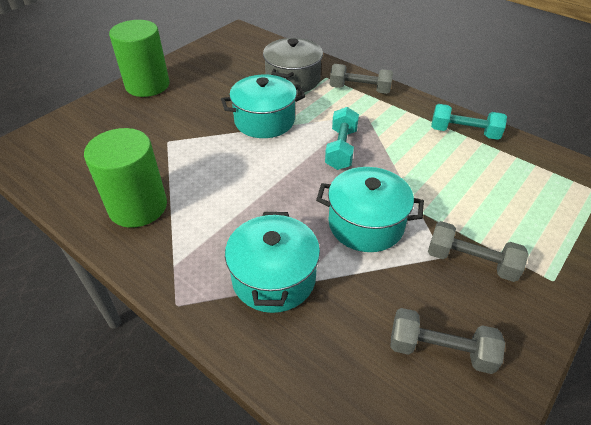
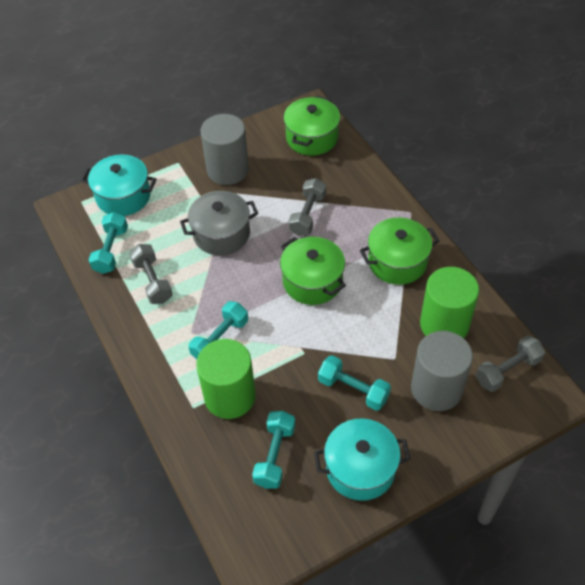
green pot: 0 -> 3
grey cylinder: 0 -> 2
turquoise dumbbell: 2 -> 4
turquoise pot: 3 -> 2

